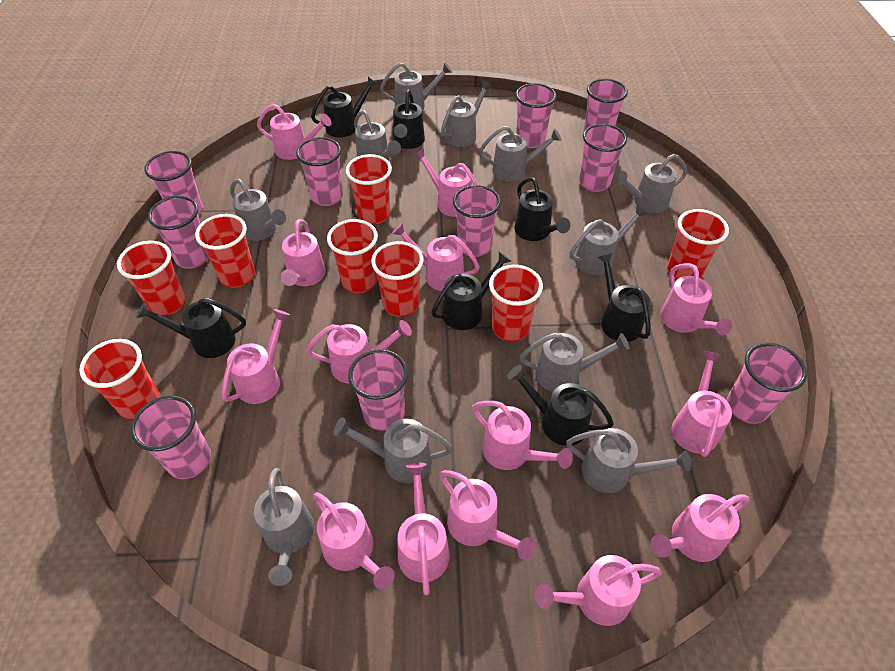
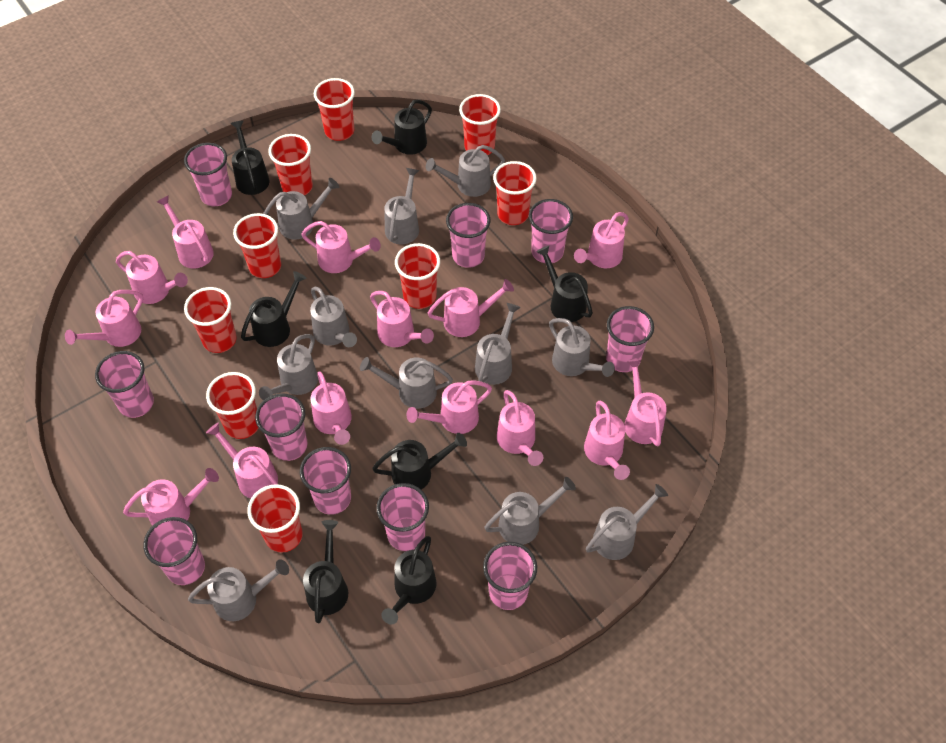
red cup: 8 -> 9

